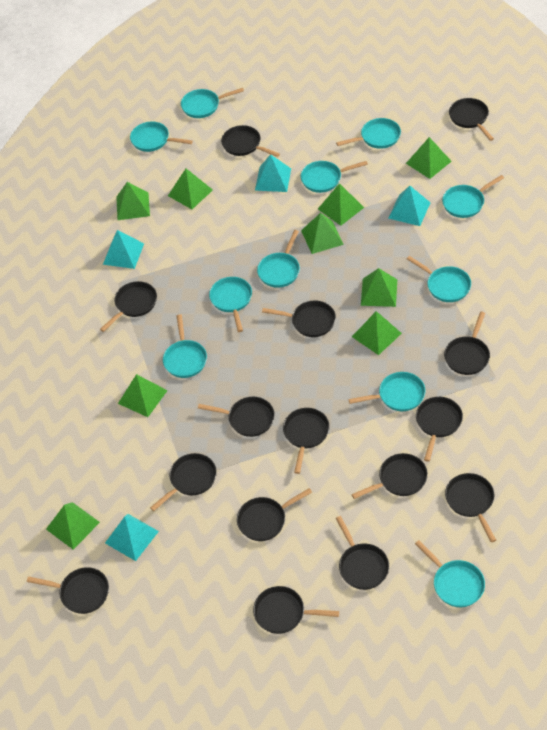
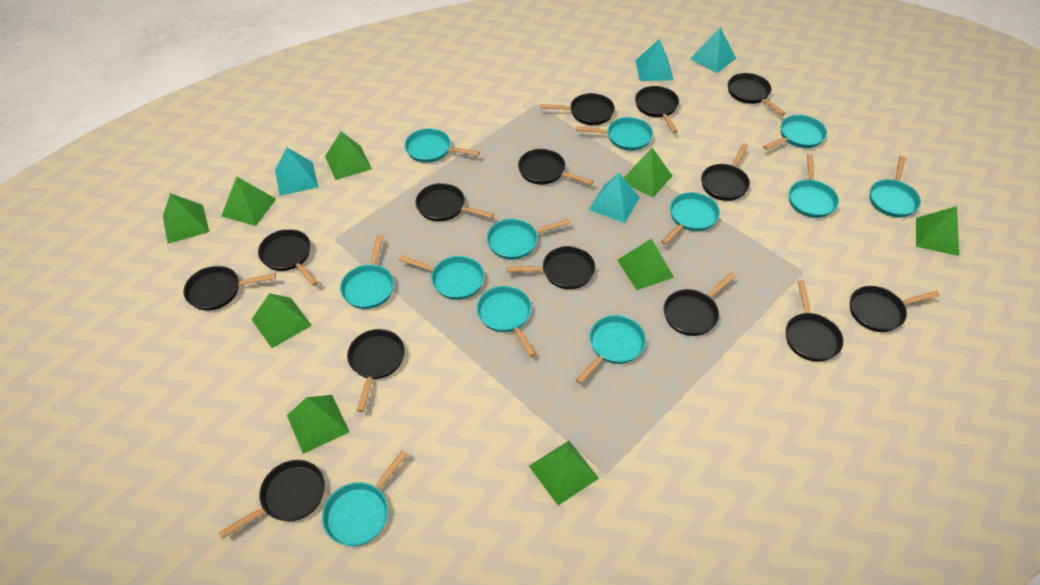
black pan: 15 -> 14
turquoise pan: 11 -> 12

